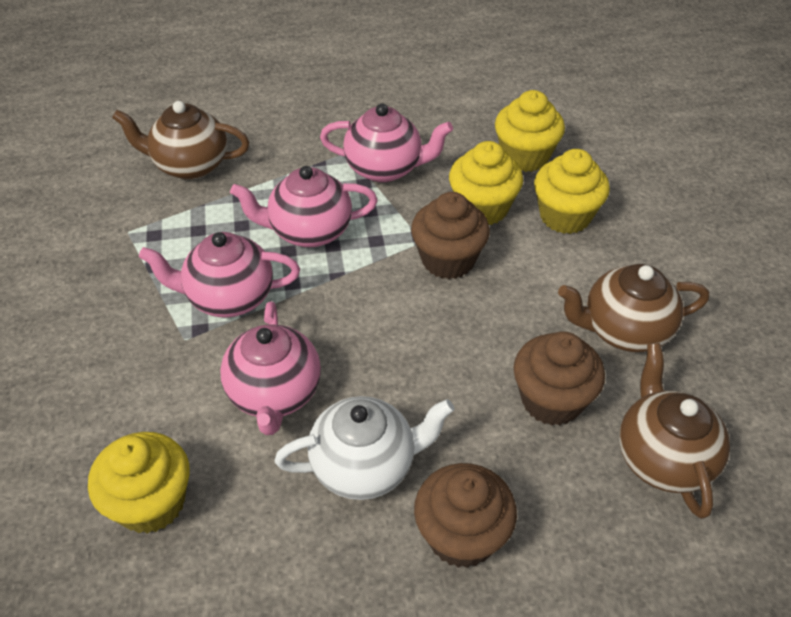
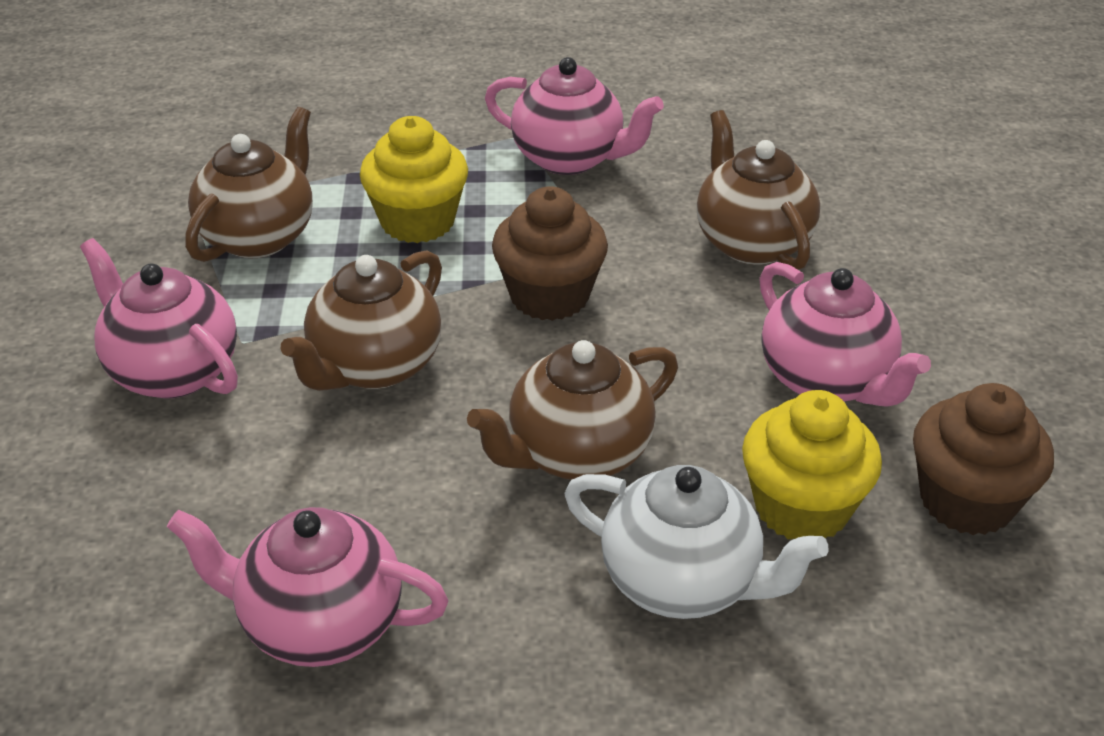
brown cupcake: 3 -> 2
brown teapot: 3 -> 4
yellow cupcake: 4 -> 2

